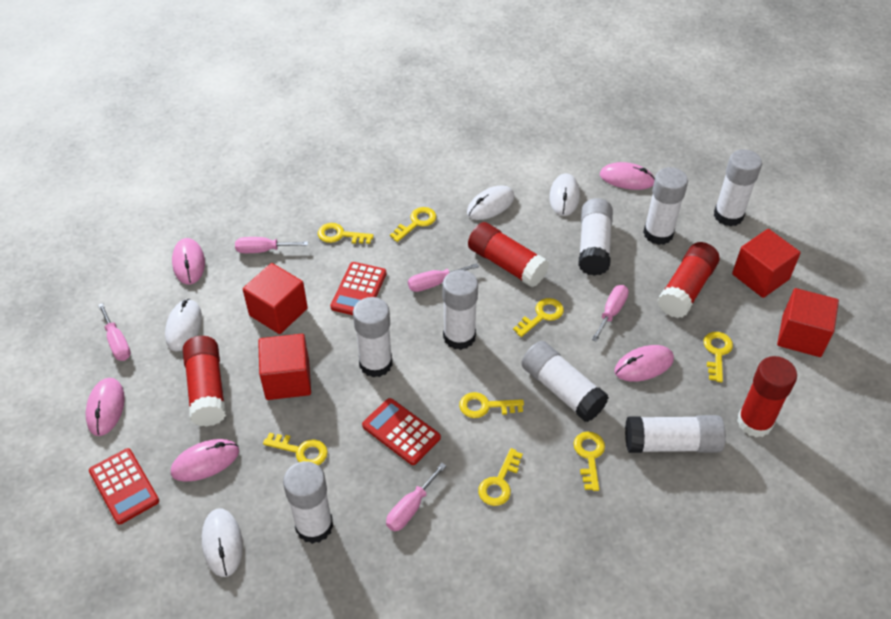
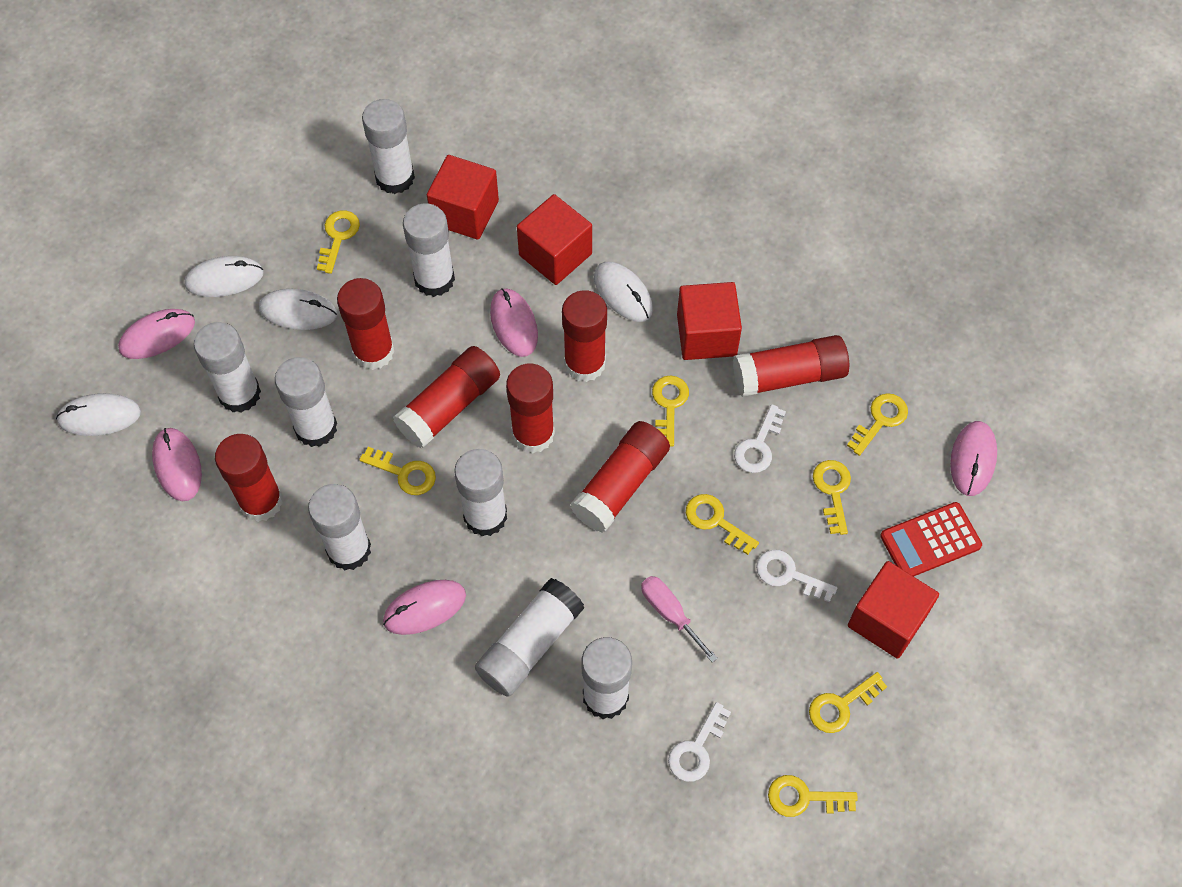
pink screwdriver: 5 -> 1
red calculator: 3 -> 1
red glue stick: 4 -> 7
white key: 0 -> 3

